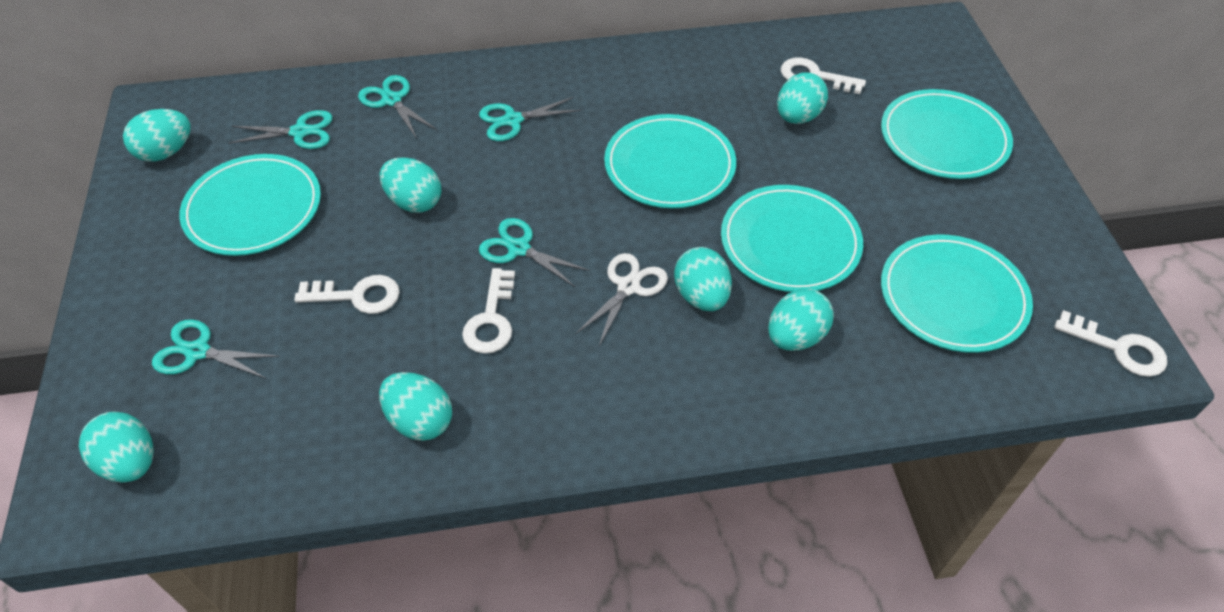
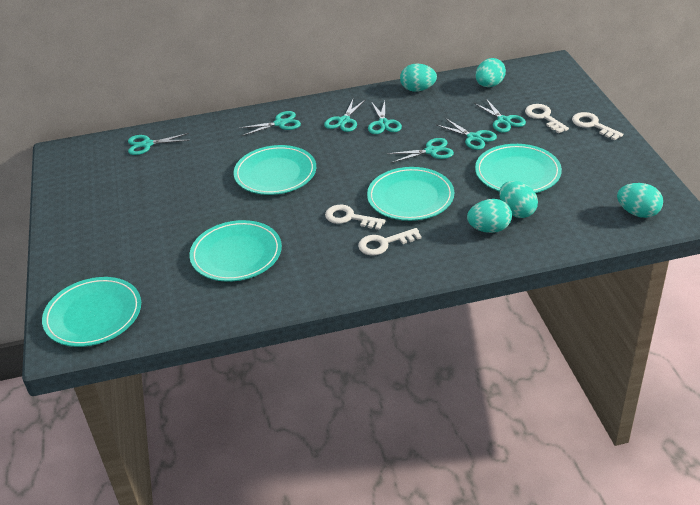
turquoise egg: 7 -> 5
turquoise scissors: 5 -> 7
white scissors: 1 -> 0

